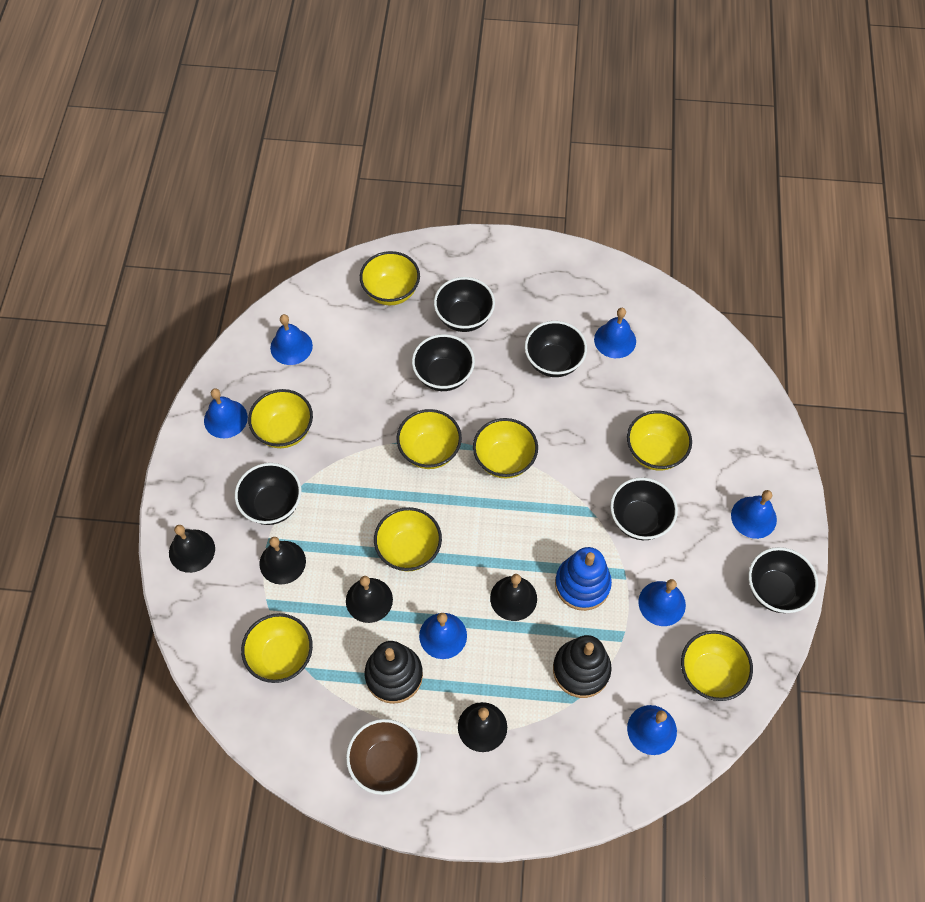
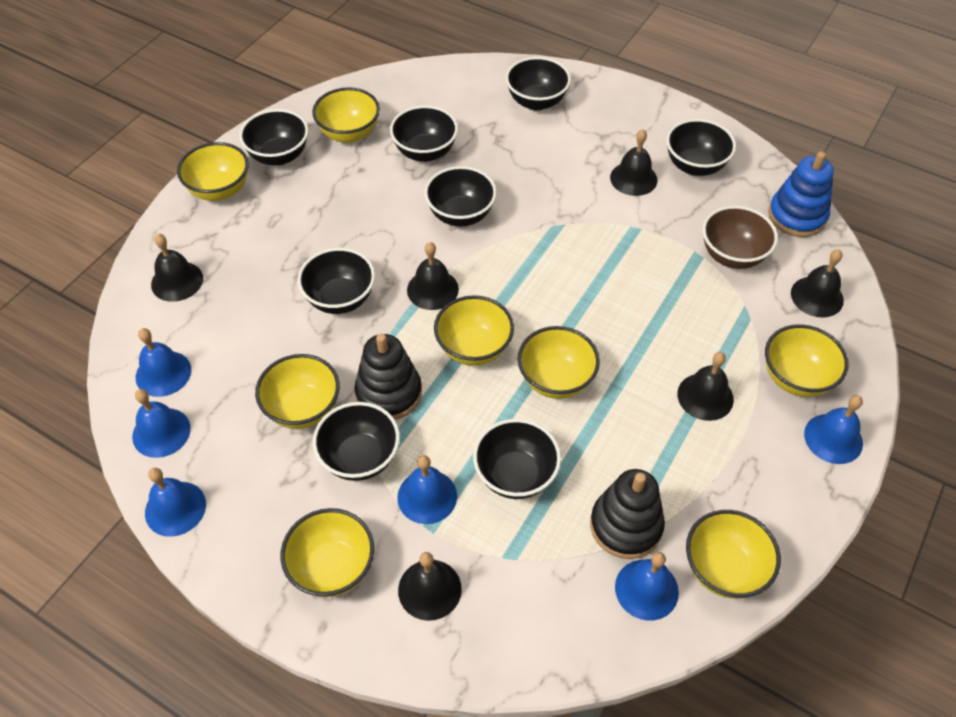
black bell: 5 -> 6
black bowl: 6 -> 8
blue bell: 7 -> 6

